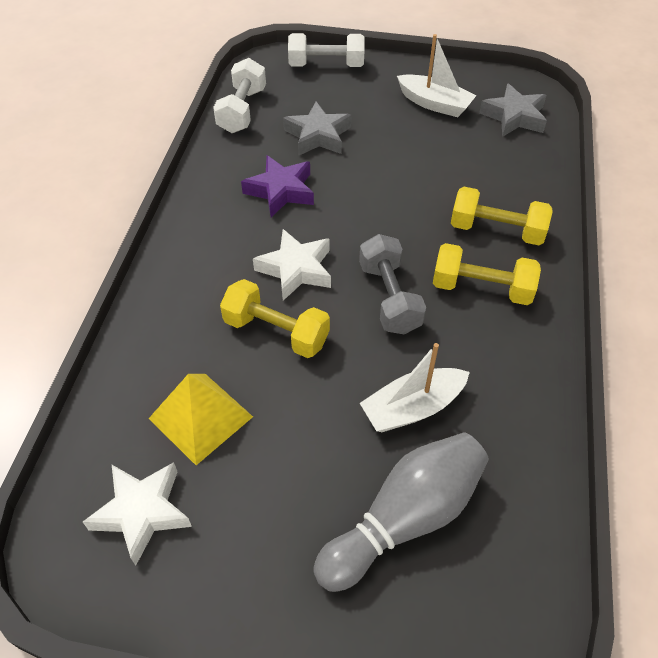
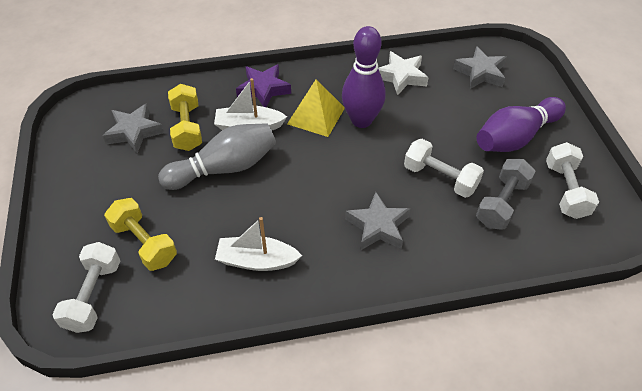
grey star: 2 -> 3
purple bowling pin: 0 -> 2
white dumbbell: 2 -> 3
white star: 2 -> 1
yellow dumbbell: 3 -> 2

